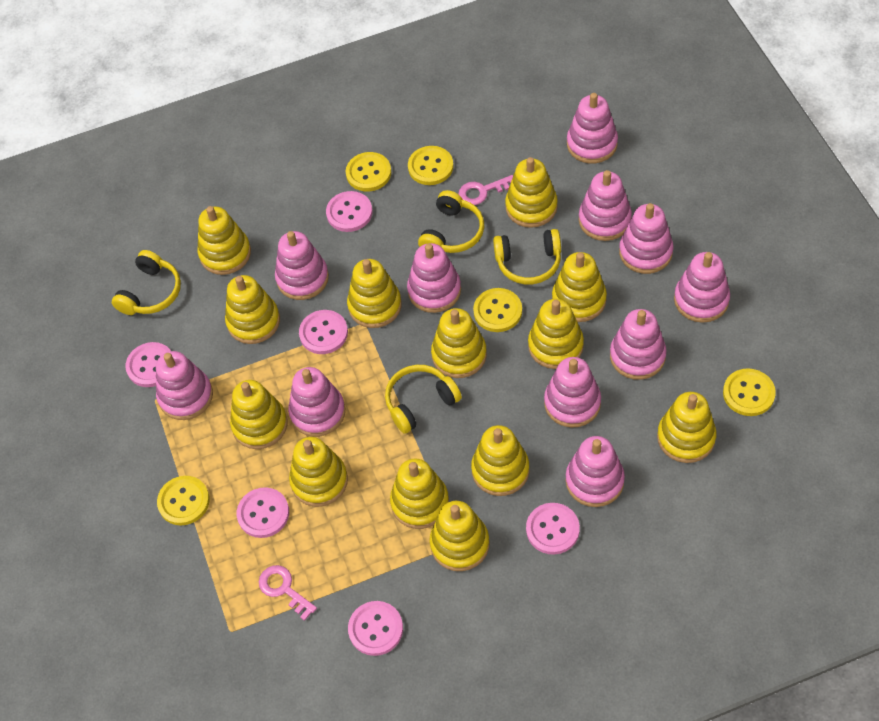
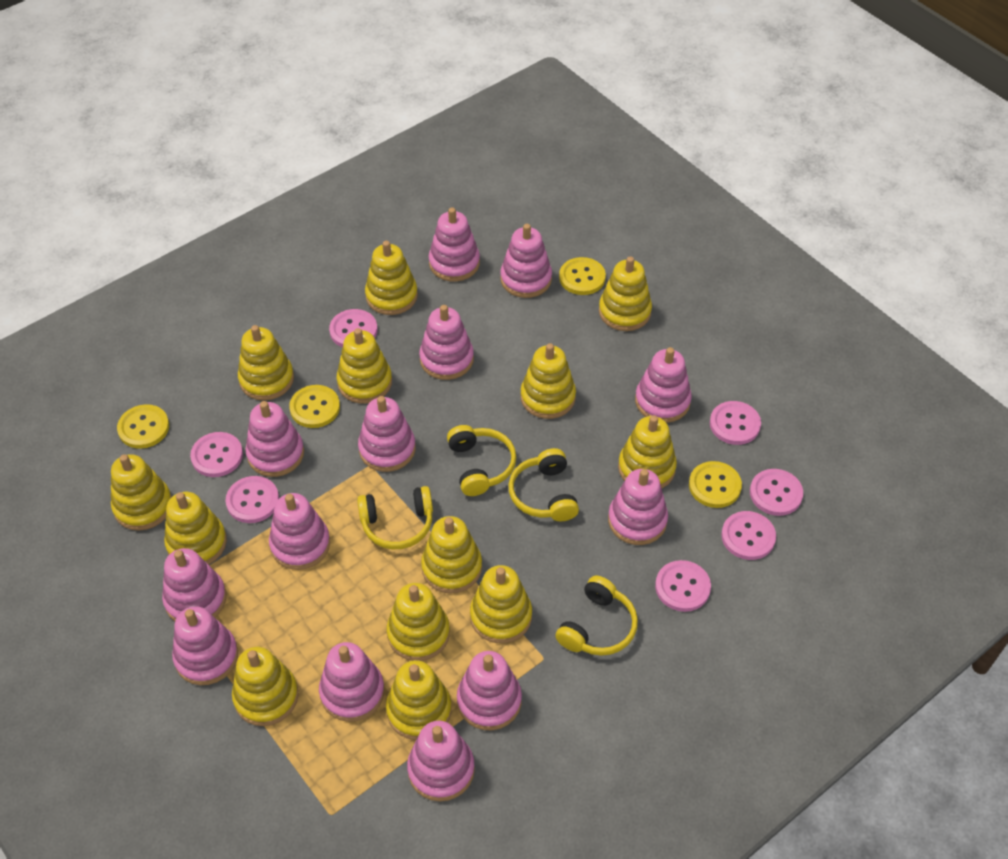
pink button: 6 -> 7
pink key: 2 -> 0
pink stacking toy: 11 -> 13
yellow button: 5 -> 4

